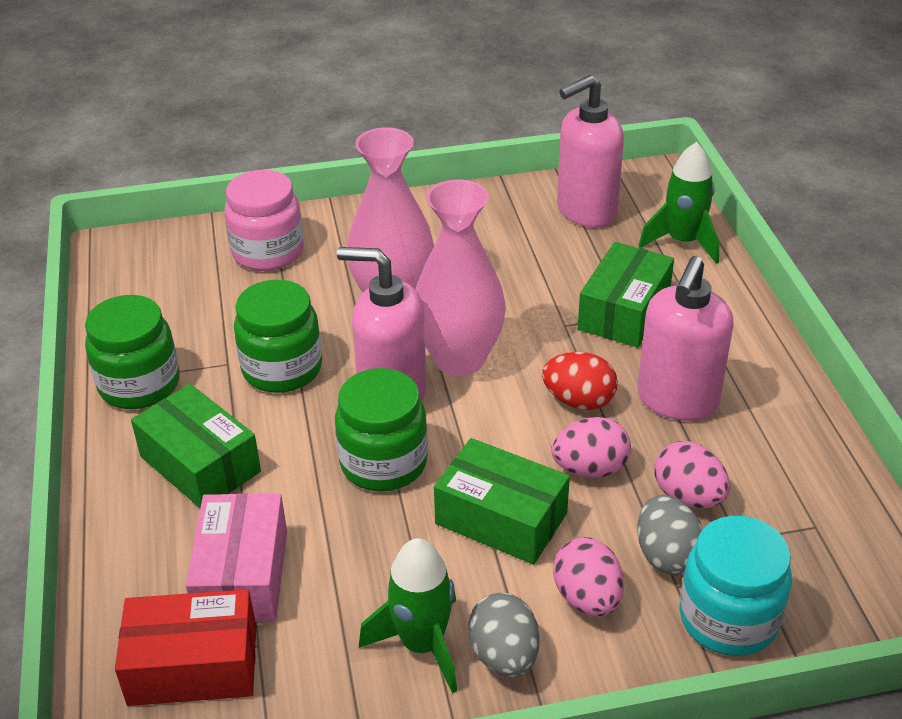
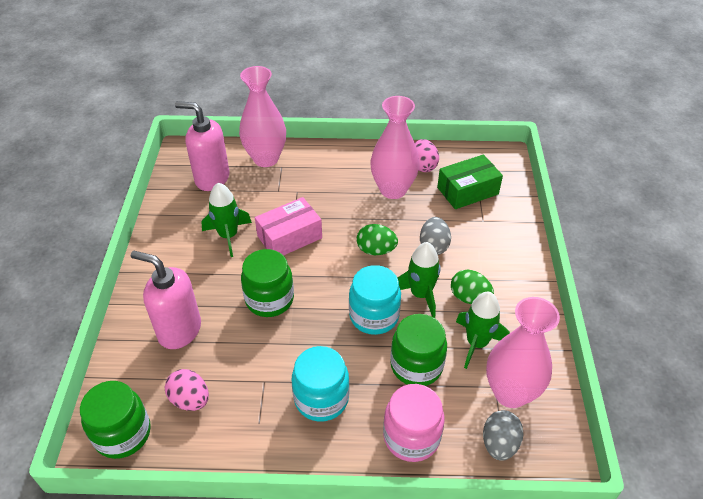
green box: 3 -> 1
green egg: 0 -> 2
green rocket: 2 -> 3
pink egg: 3 -> 2
pink soap dispenser: 3 -> 2
pink vase: 2 -> 3
red box: 1 -> 0
red egg: 1 -> 0
turquoise jar: 1 -> 2

